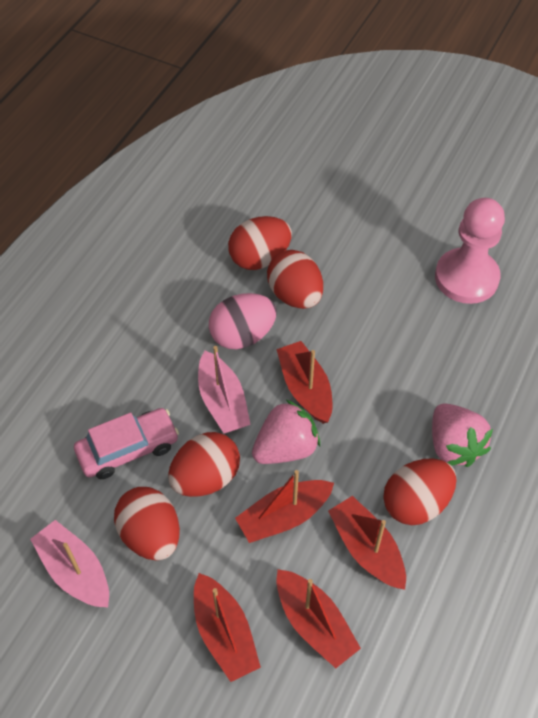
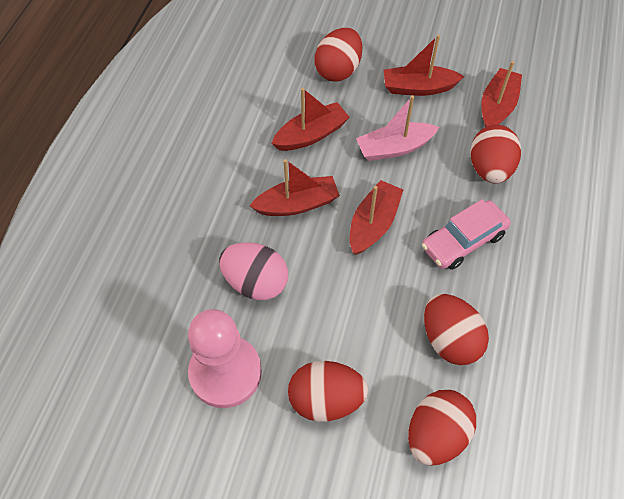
pink boat: 2 -> 1
pink strawberry: 2 -> 0

